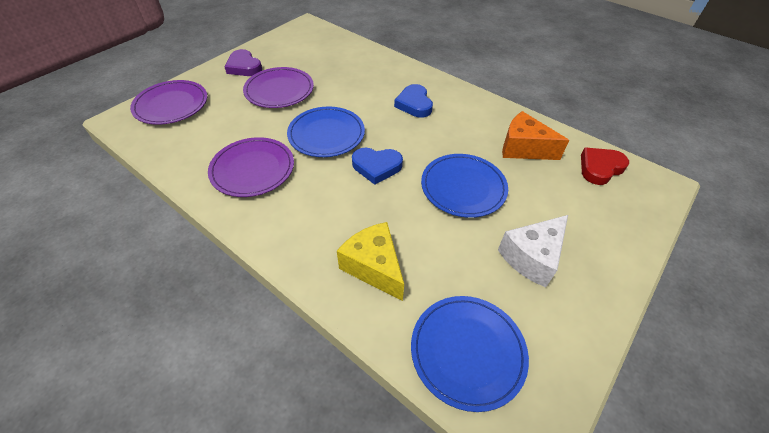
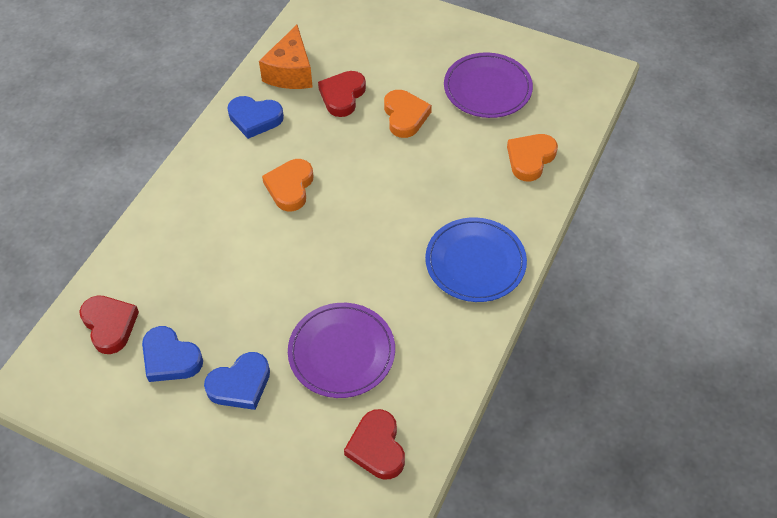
blue heart: 2 -> 3
blue plate: 3 -> 1
orange heart: 0 -> 3
purple heart: 1 -> 0
purple plate: 3 -> 2
red heart: 1 -> 3
white cheese: 1 -> 0
yellow cheese: 1 -> 0

